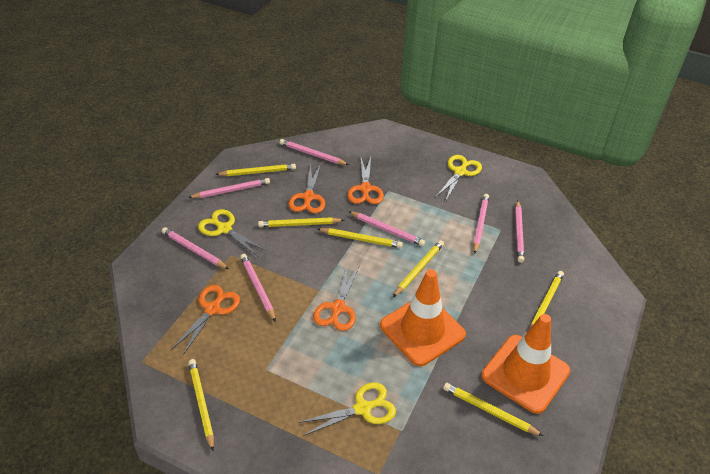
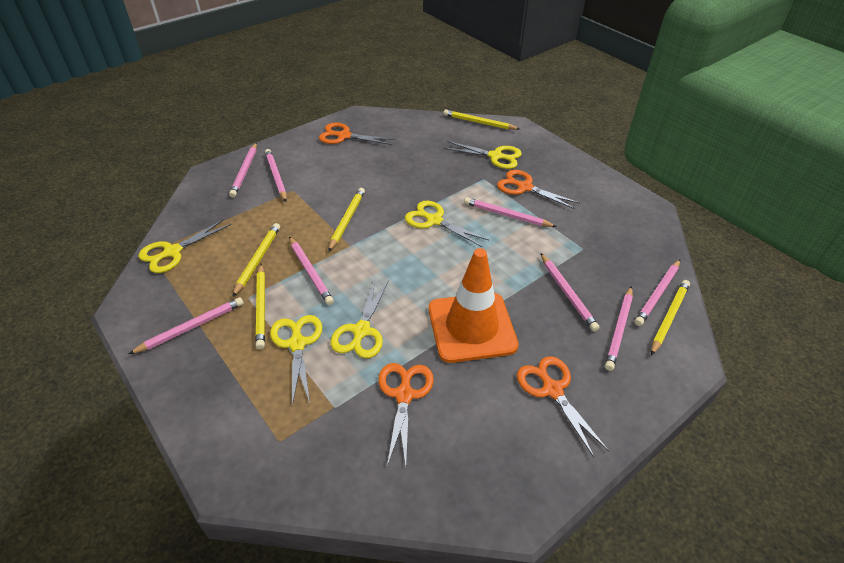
orange traffic cone: 2 -> 1
pink pencil: 7 -> 8
yellow pencil: 7 -> 5
yellow scissors: 3 -> 5

